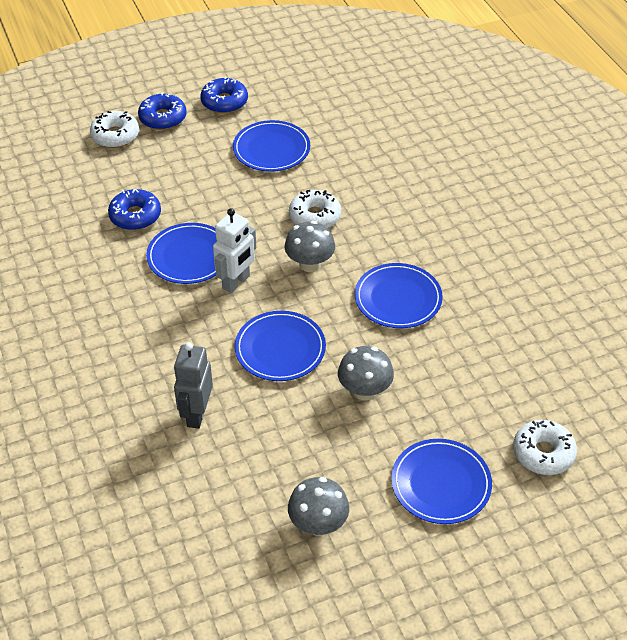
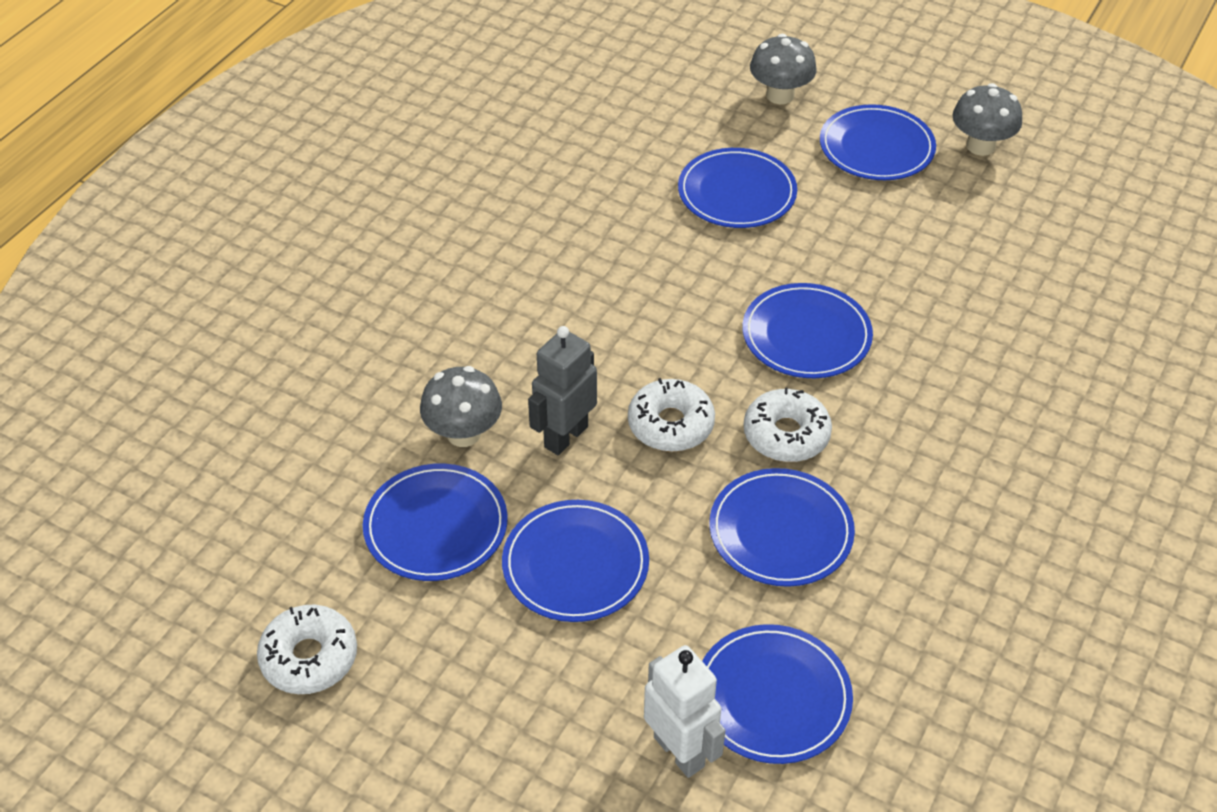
blue donut: 3 -> 0
blue plate: 5 -> 7

